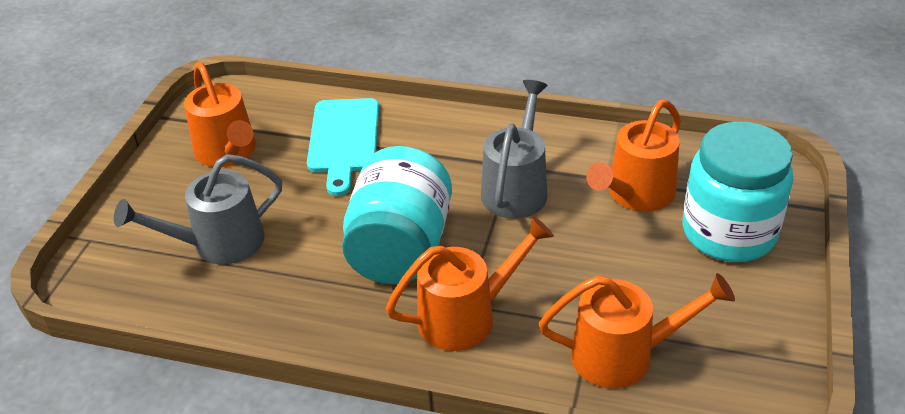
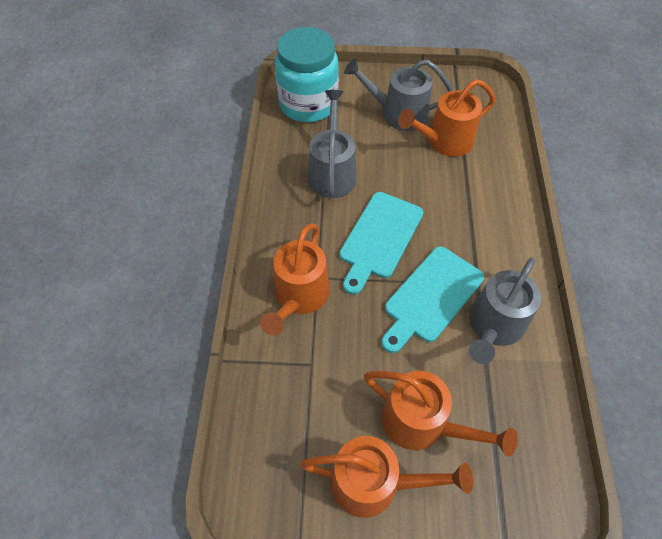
grey watering can: 2 -> 3
turquoise cutting board: 1 -> 2
turquoise jar: 2 -> 1

